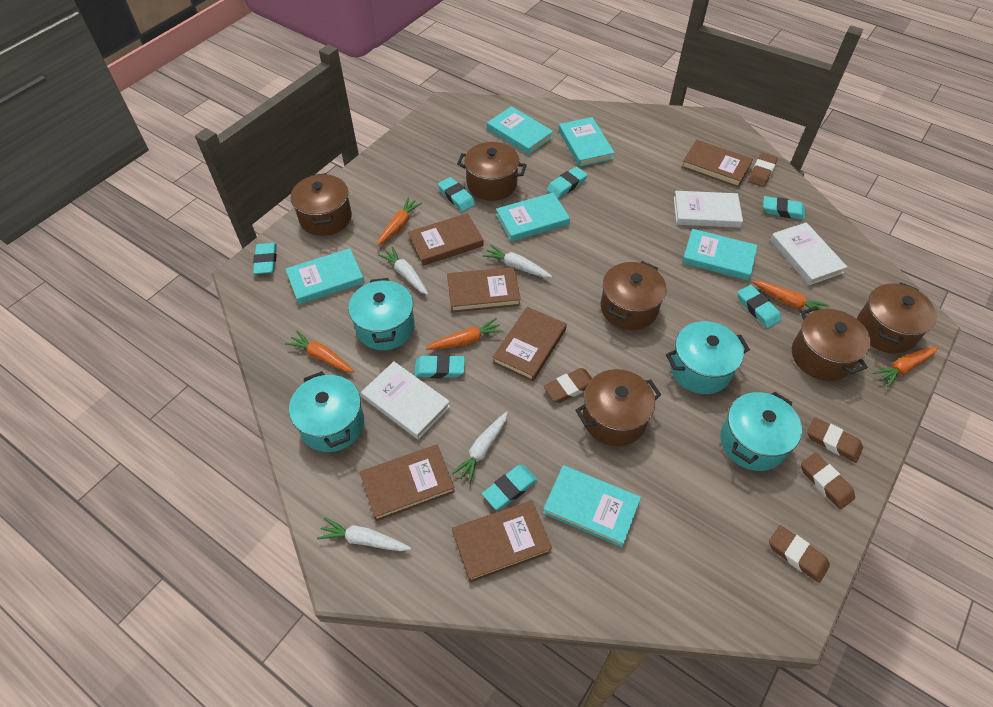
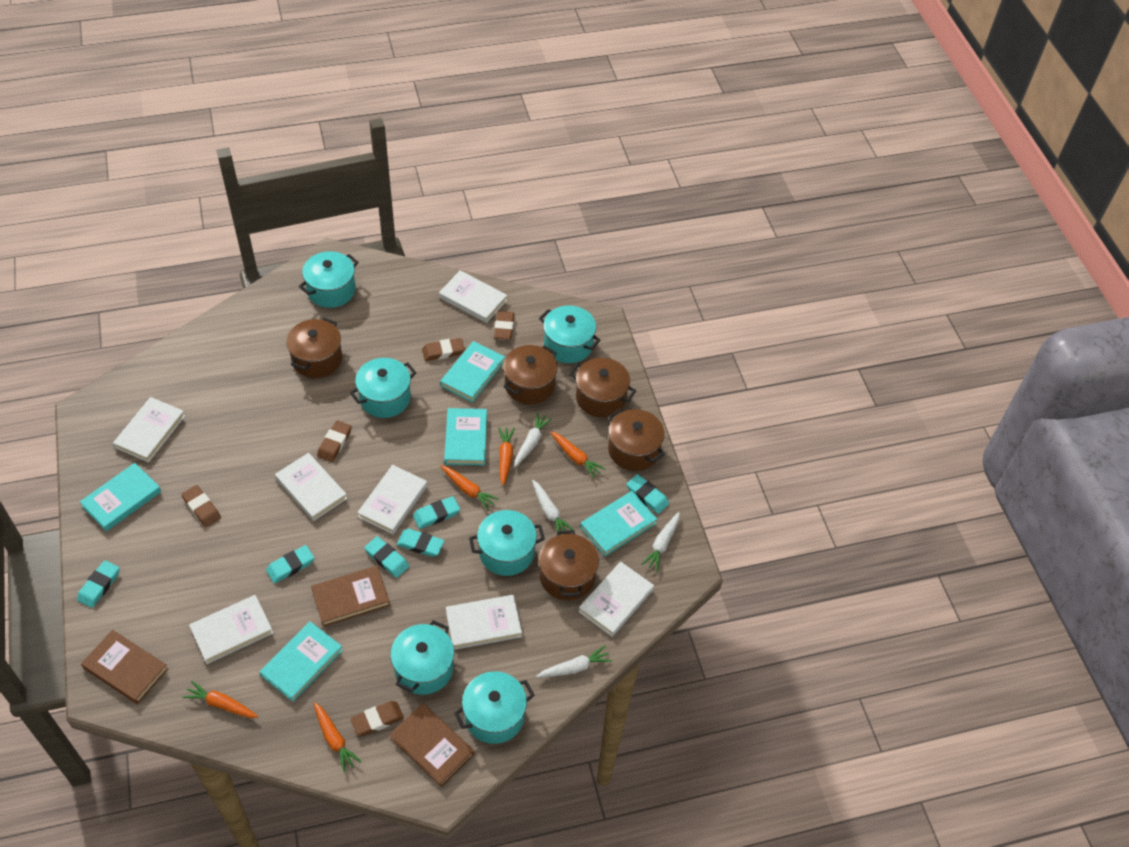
brown book: 6 -> 3
brown pot: 6 -> 5
turquoise book: 6 -> 5
turquoise eraser: 7 -> 6
turquoise pot: 4 -> 6
white book: 3 -> 7

